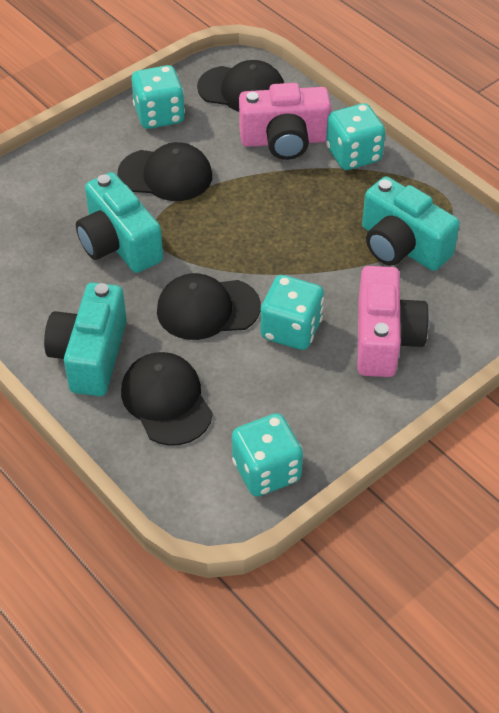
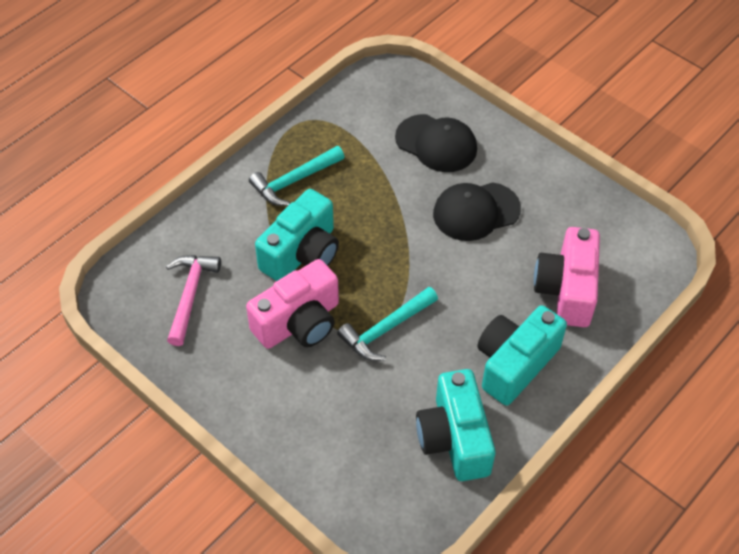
black cap: 4 -> 2
pink hammer: 0 -> 1
turquoise dice: 4 -> 0
turquoise hammer: 0 -> 2

